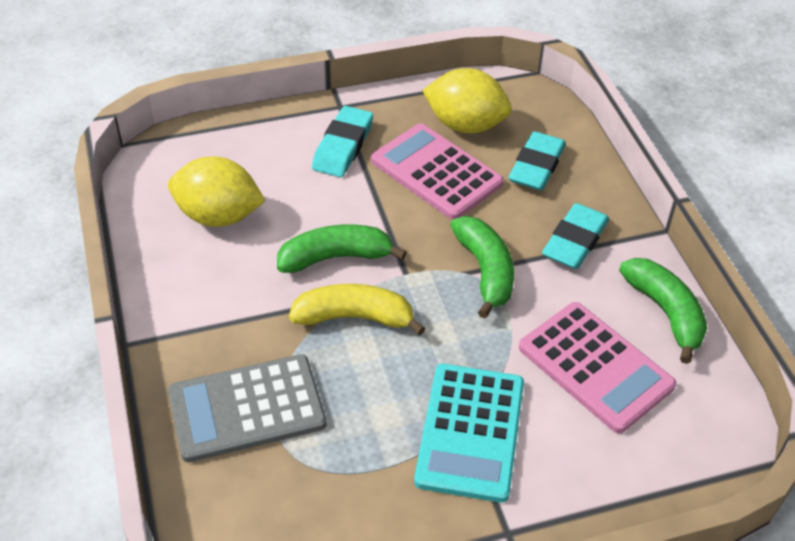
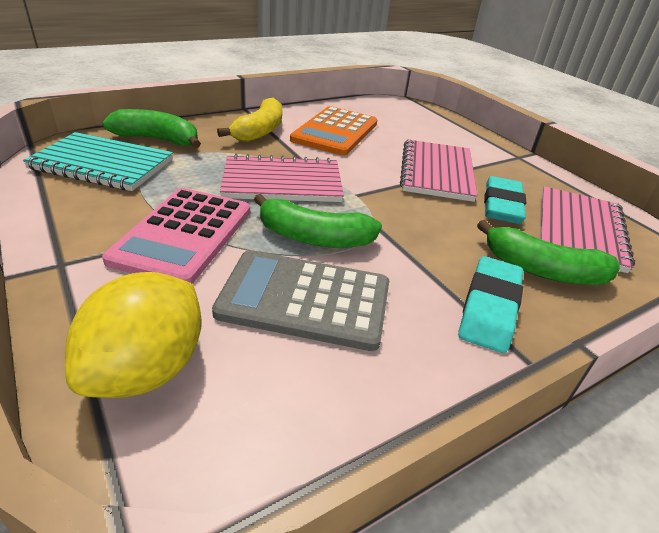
orange calculator: 0 -> 1
pink calculator: 2 -> 1
pink notebook: 0 -> 3
turquoise calculator: 1 -> 0
turquoise eraser: 3 -> 2
turquoise notebook: 0 -> 1
yellow lemon: 2 -> 1

